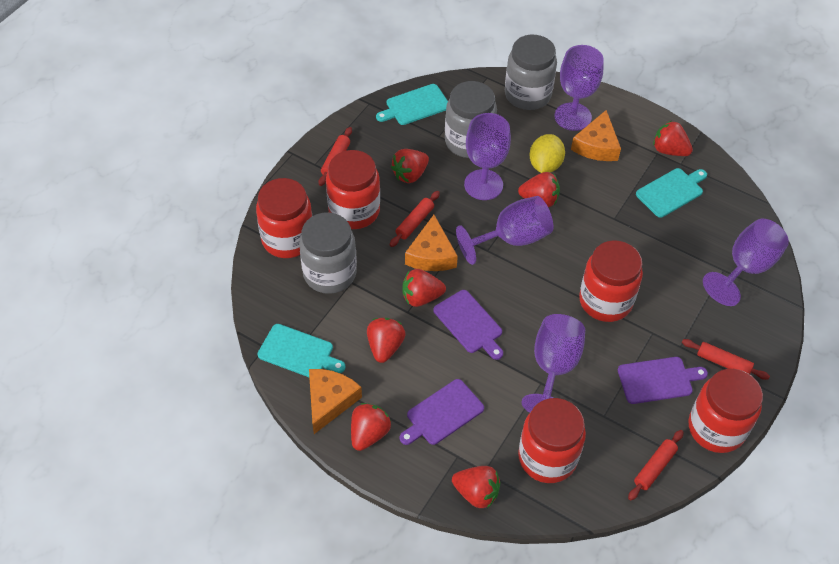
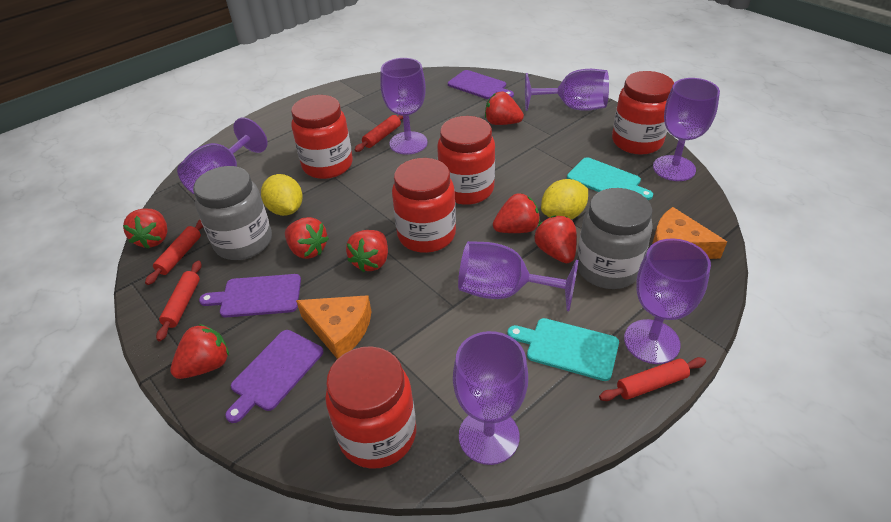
grey jar: 3 -> 2
orange cheese: 3 -> 2
purple goblet: 5 -> 7
turquoise cutting board: 3 -> 2
yellow lemon: 1 -> 2

